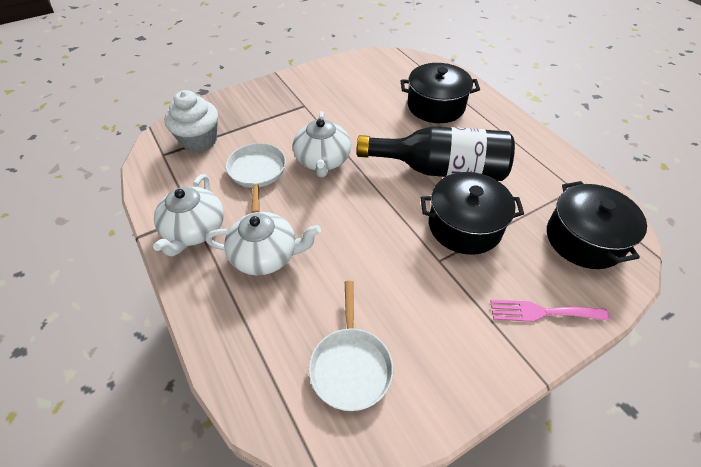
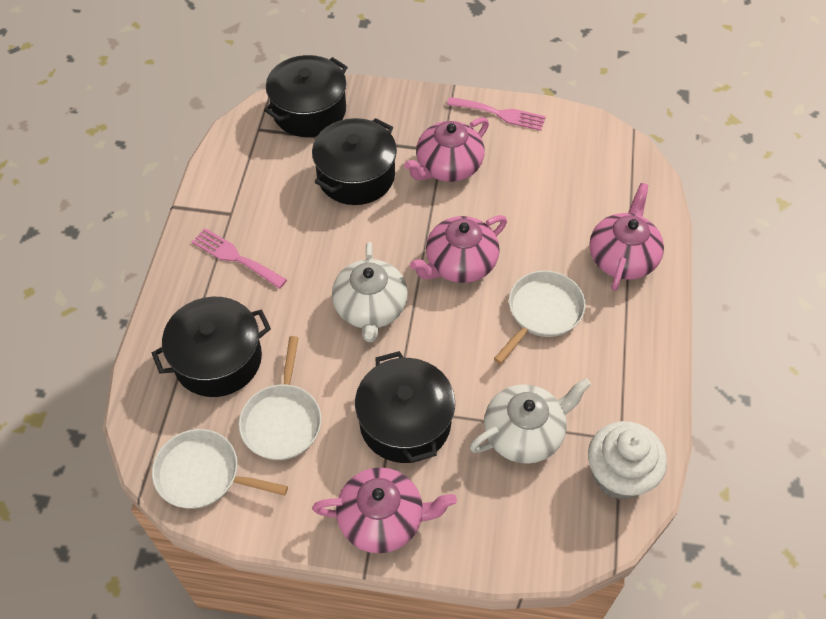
black bottle: 1 -> 0
black pot: 3 -> 4
pink fork: 1 -> 2
pink teapot: 0 -> 4
white pan: 2 -> 3
white teapot: 3 -> 2

